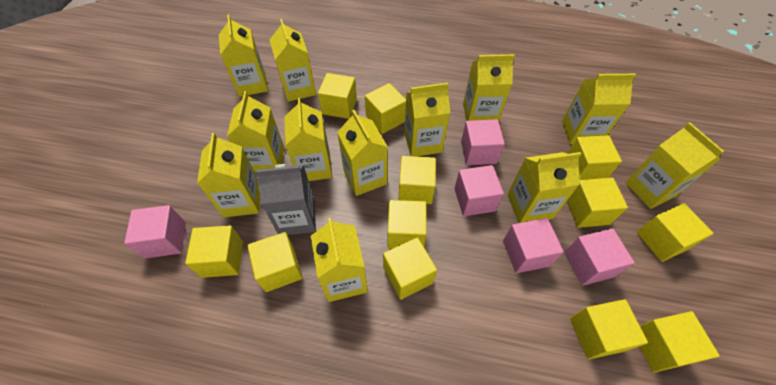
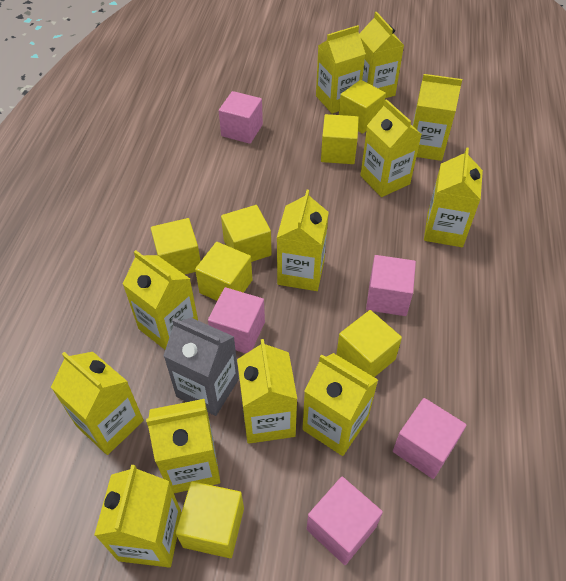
yellow cube: 12 -> 7

